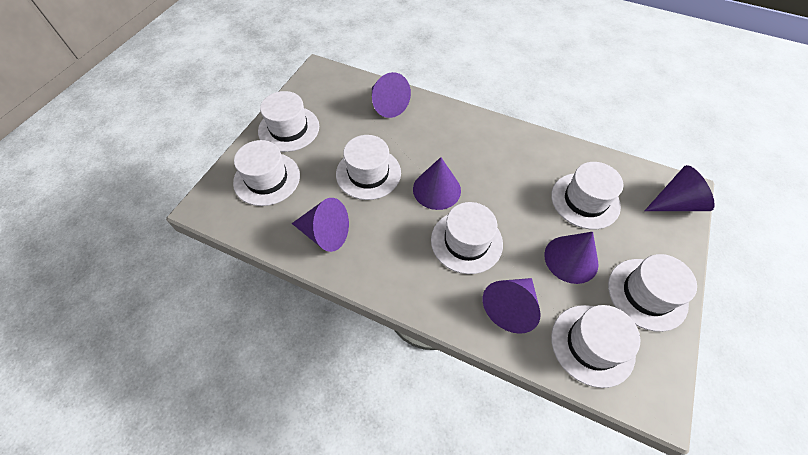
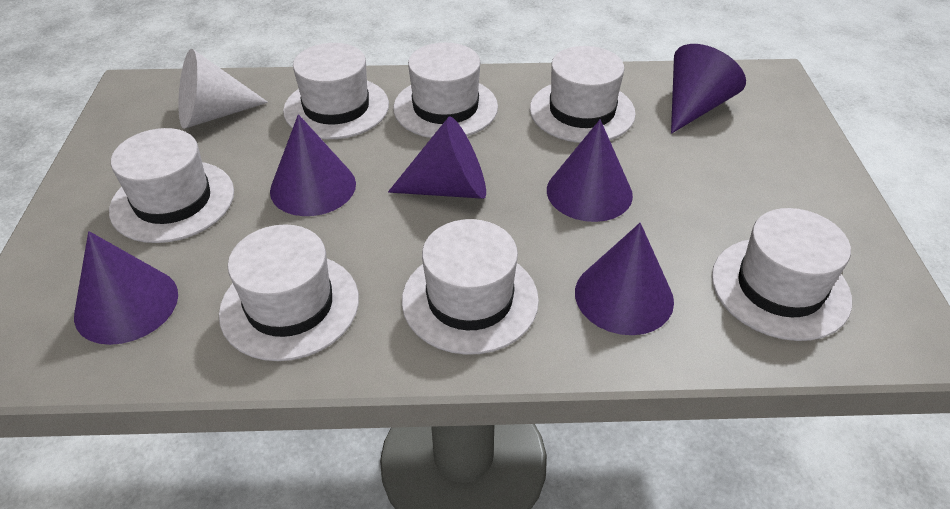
white cone: 0 -> 1

